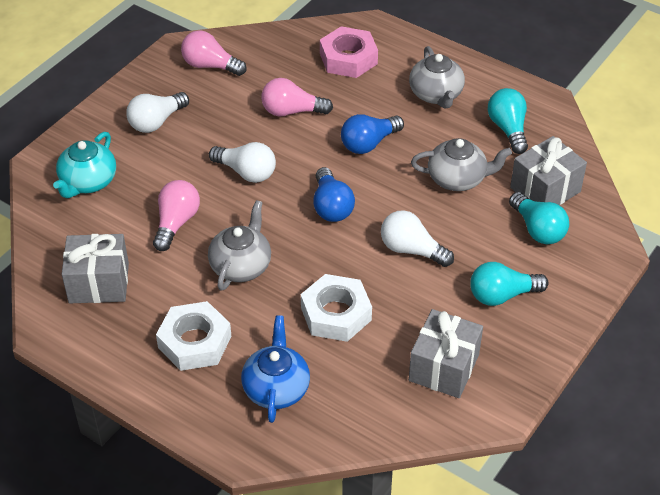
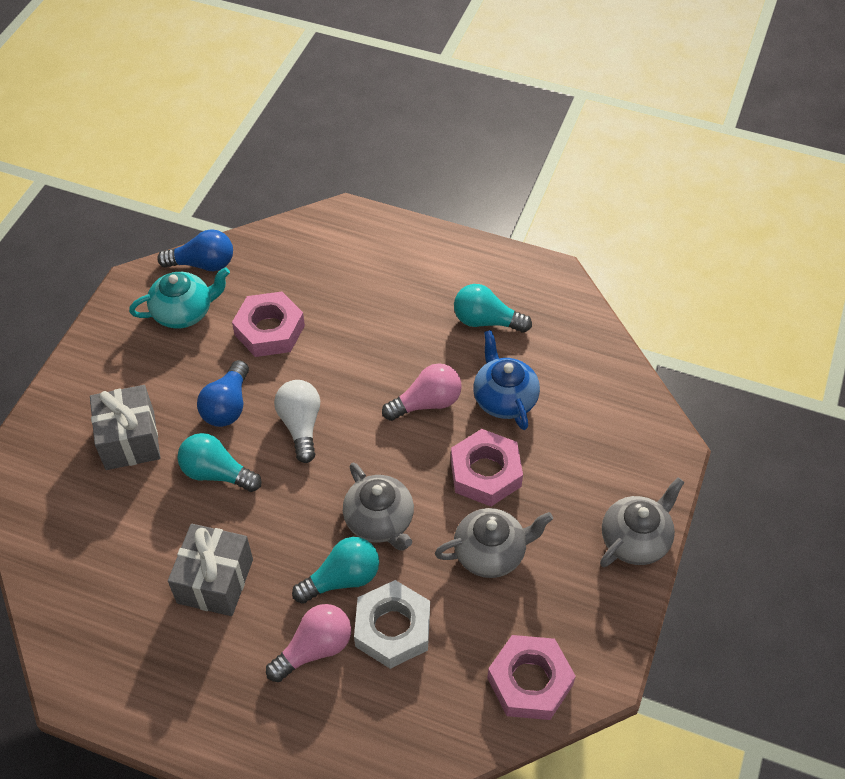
grey gift: 3 -> 2
pink light bulb: 3 -> 2
pink nut: 1 -> 3
white light bulb: 3 -> 1
white nut: 2 -> 1

